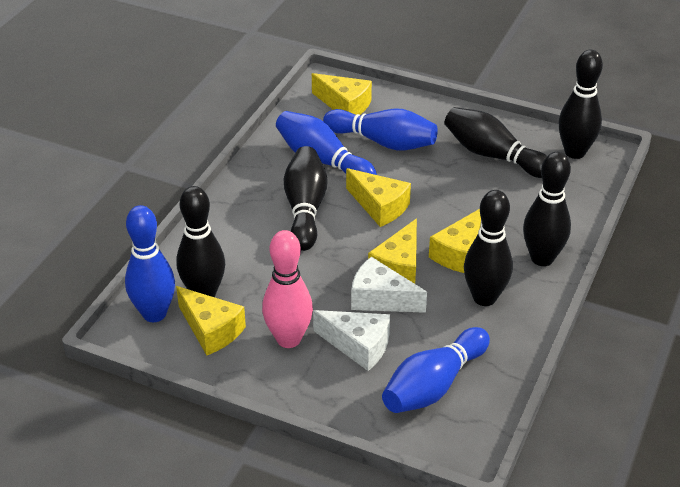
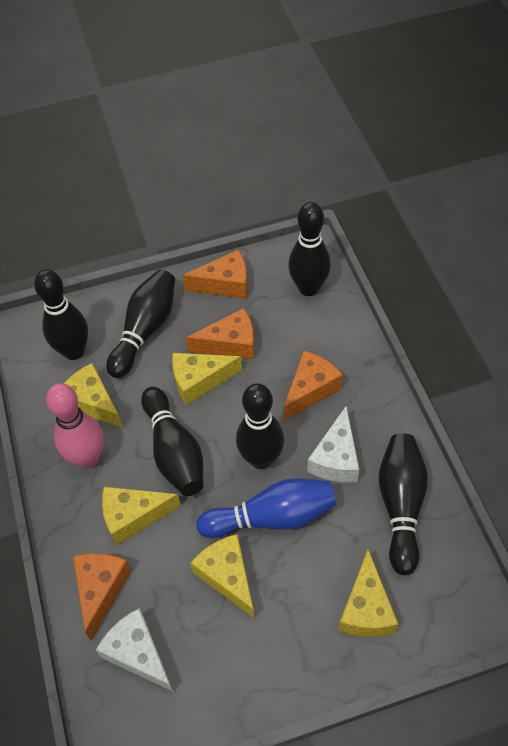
blue bowling pin: 4 -> 1
orange cheese: 0 -> 4

